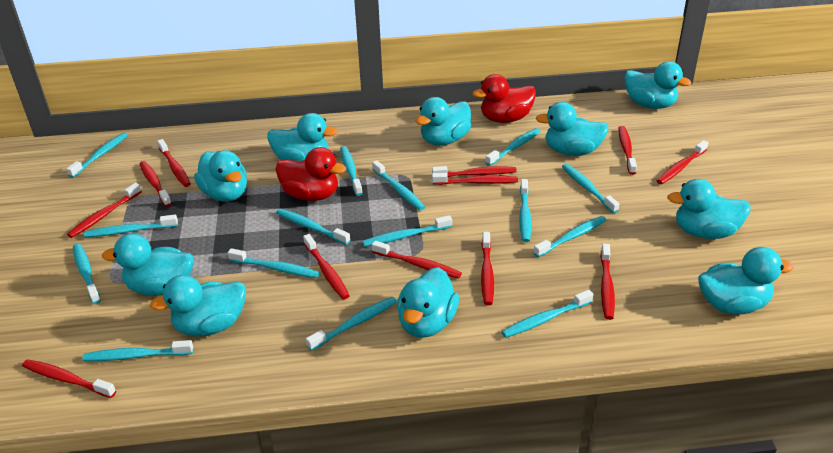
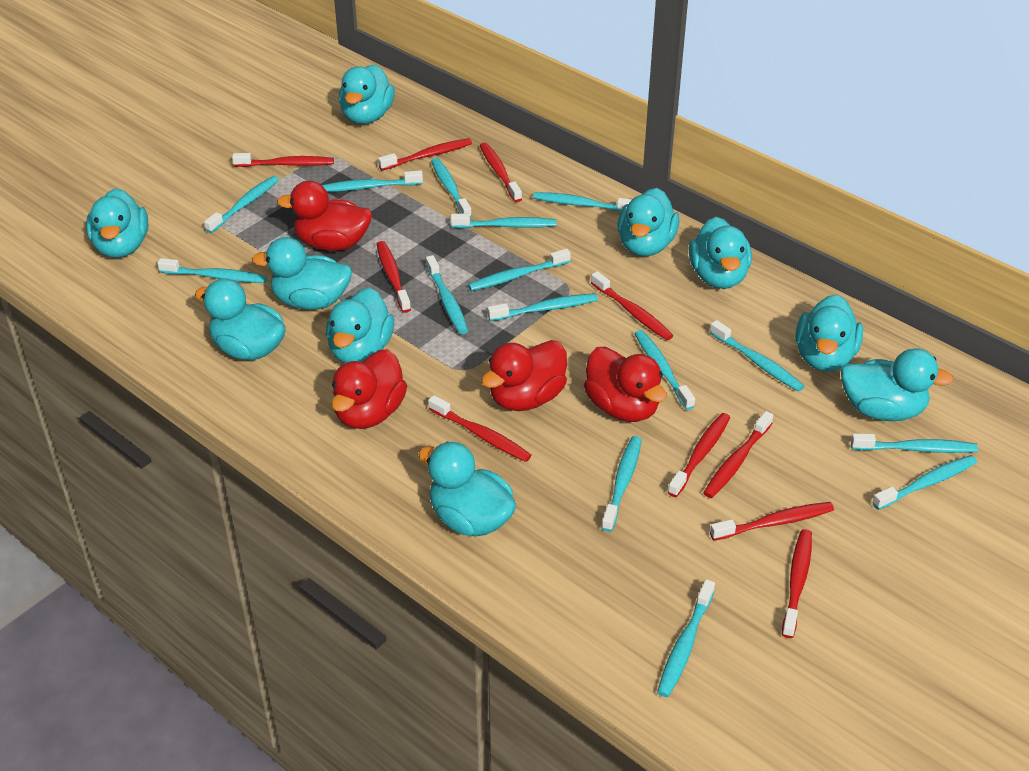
red duck: 2 -> 4
red toothbrush: 12 -> 10

